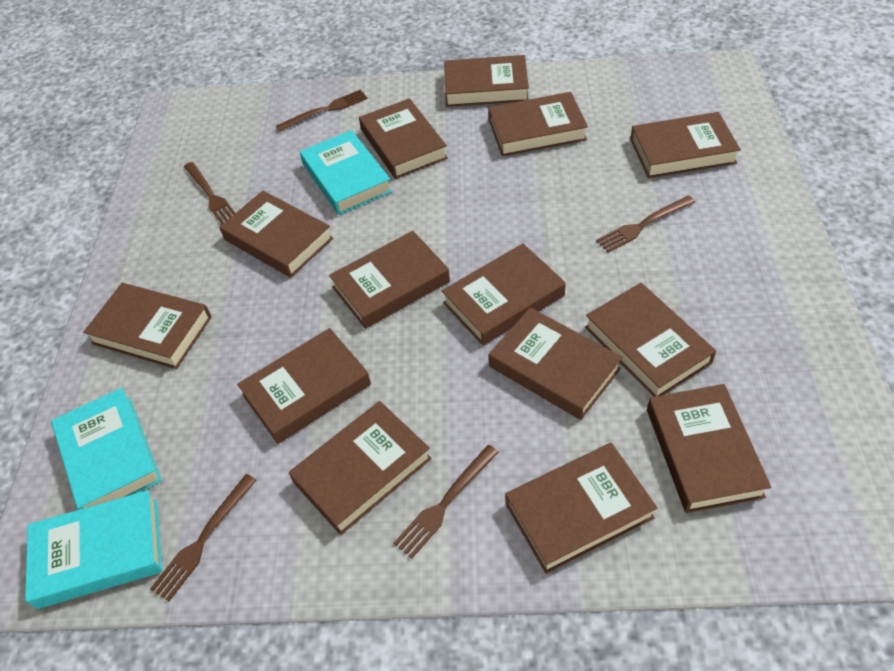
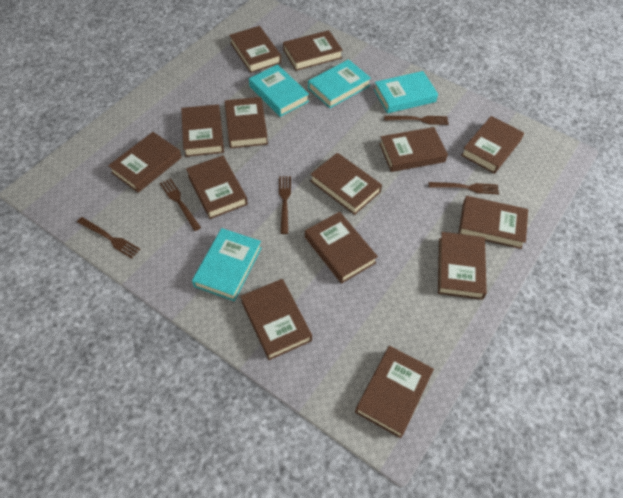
turquoise book: 3 -> 4

